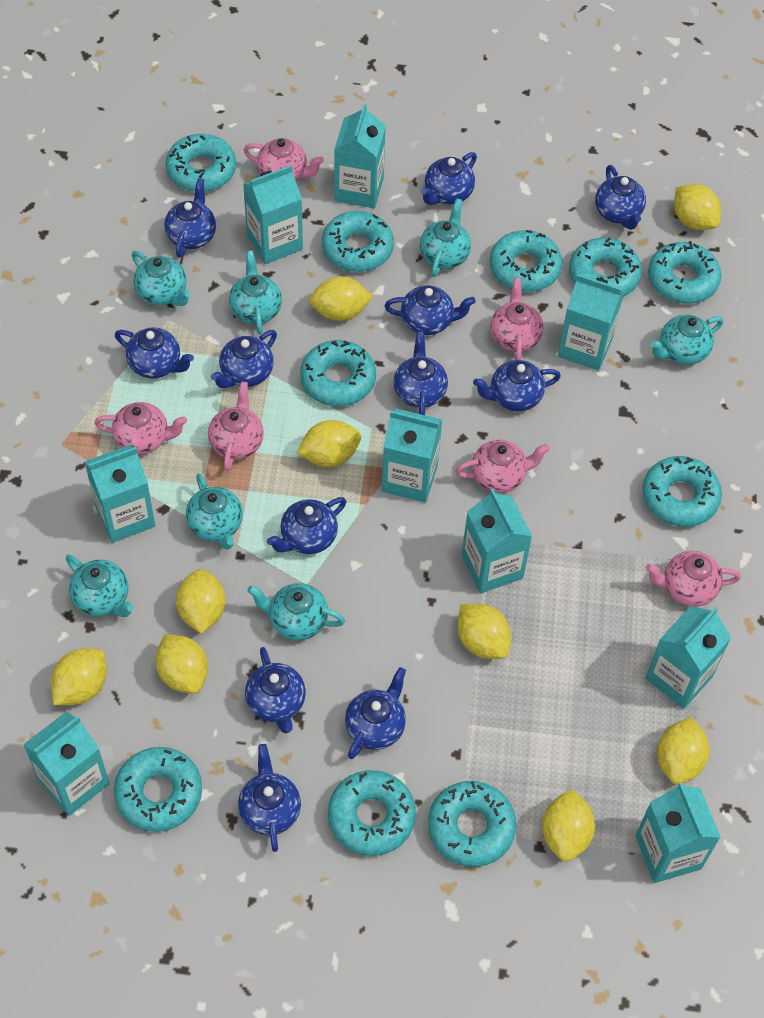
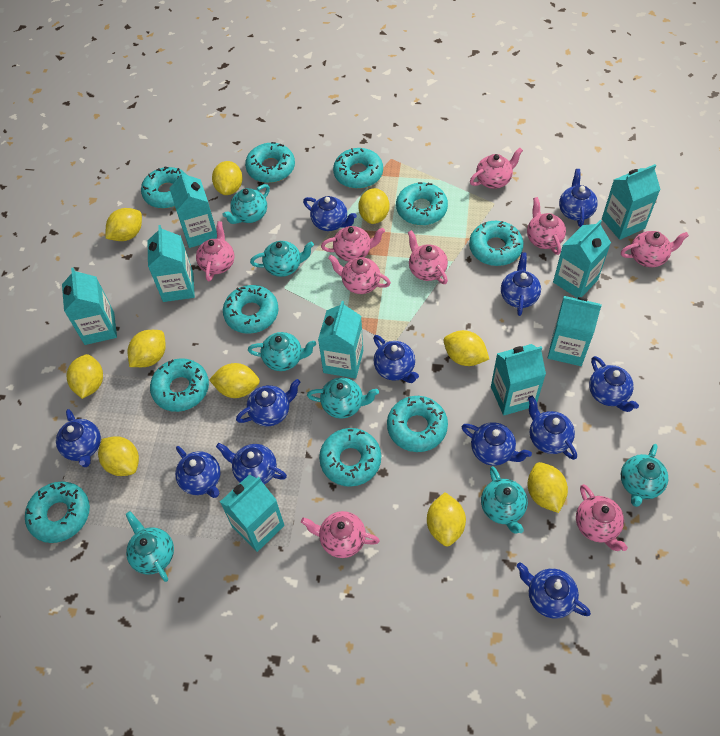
pink teapot: 6 -> 9
yellow lemon: 9 -> 10

